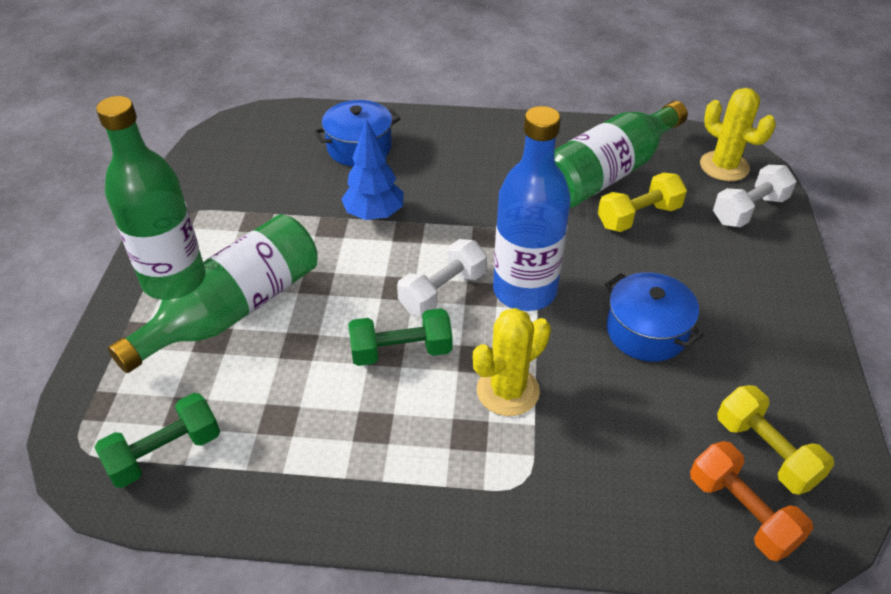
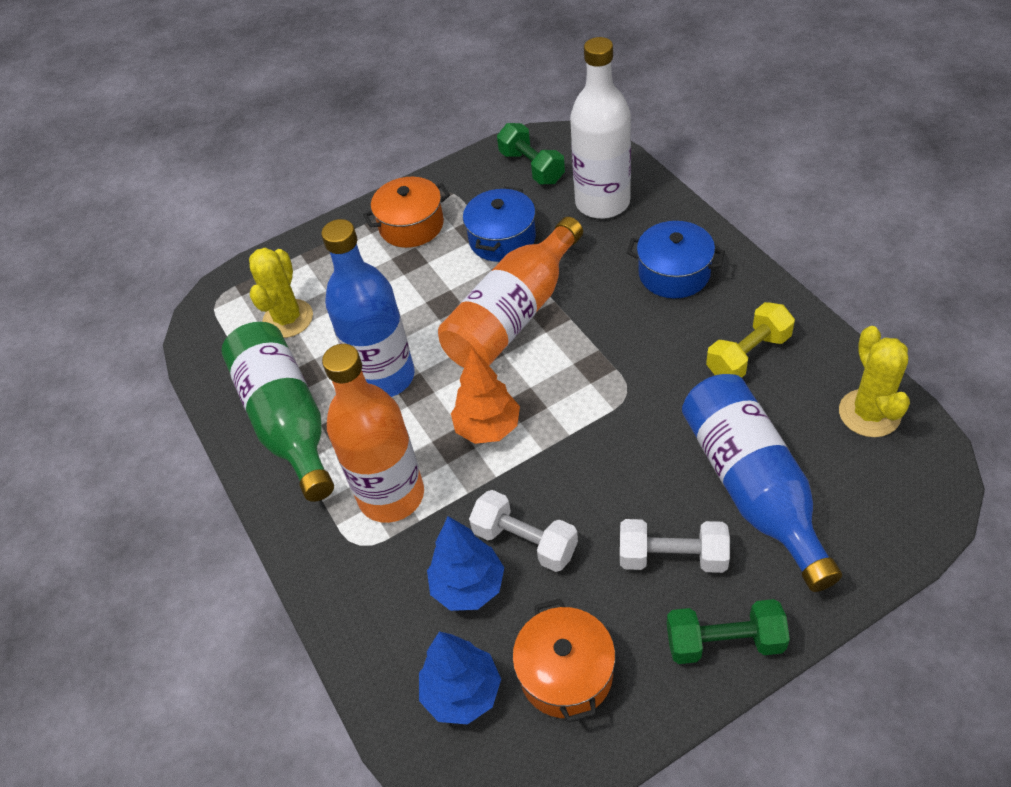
blue bottle: 1 -> 2
blue tree: 1 -> 2
green bottle: 3 -> 1
orange bottle: 0 -> 2
orange dumbbell: 1 -> 0
orange pot: 0 -> 2
orange tree: 0 -> 1
white bottle: 0 -> 1
yellow dumbbell: 2 -> 1

